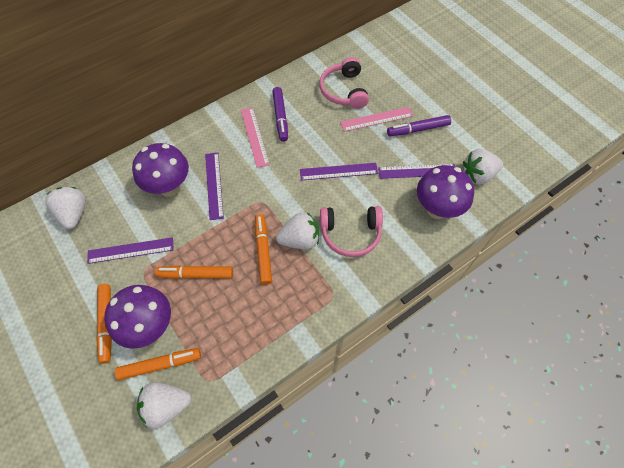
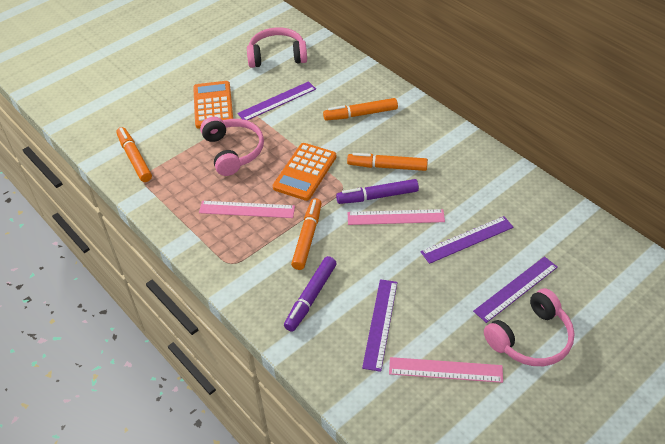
orange calculator: 0 -> 2
pink headphones: 2 -> 3
pink ruler: 2 -> 3
purple mushroom: 3 -> 0
white strawberry: 4 -> 0

